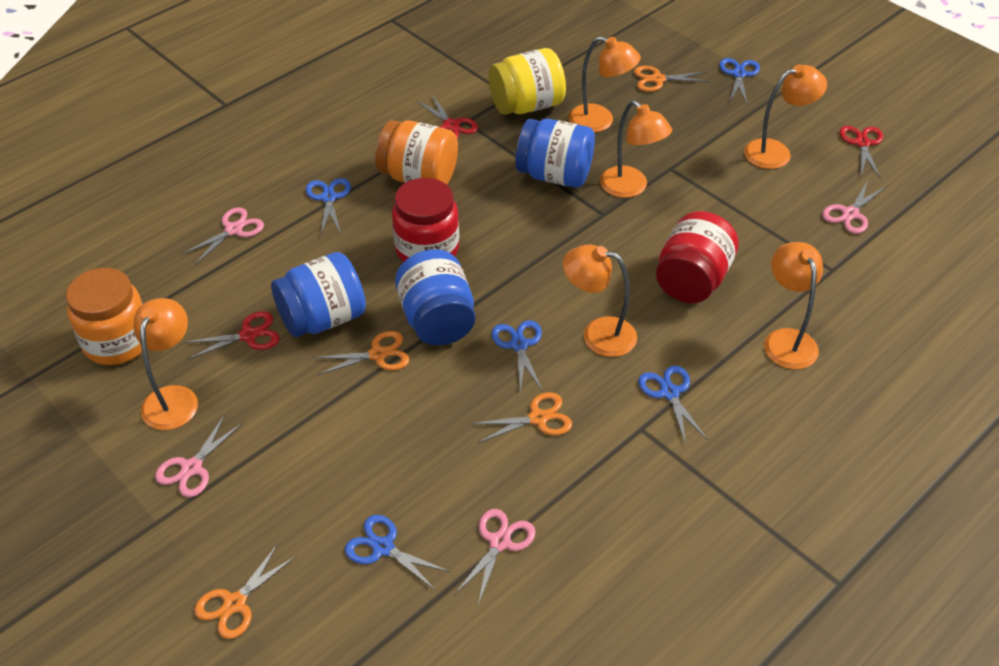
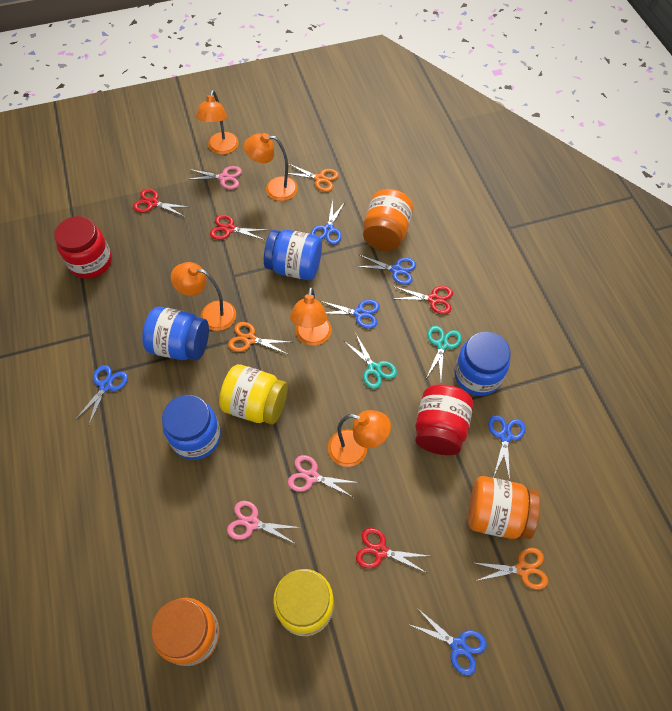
blue jar: 3 -> 4
blue scissors: 5 -> 6
orange jar: 2 -> 3
orange lamp: 6 -> 5
orange scissors: 4 -> 3
pink scissors: 4 -> 3
red scissors: 3 -> 4
turquoise scissors: 0 -> 2
yellow jar: 1 -> 2

